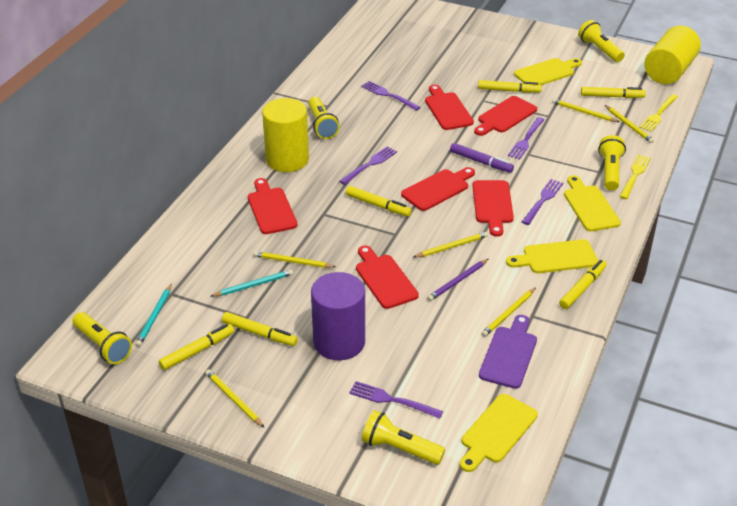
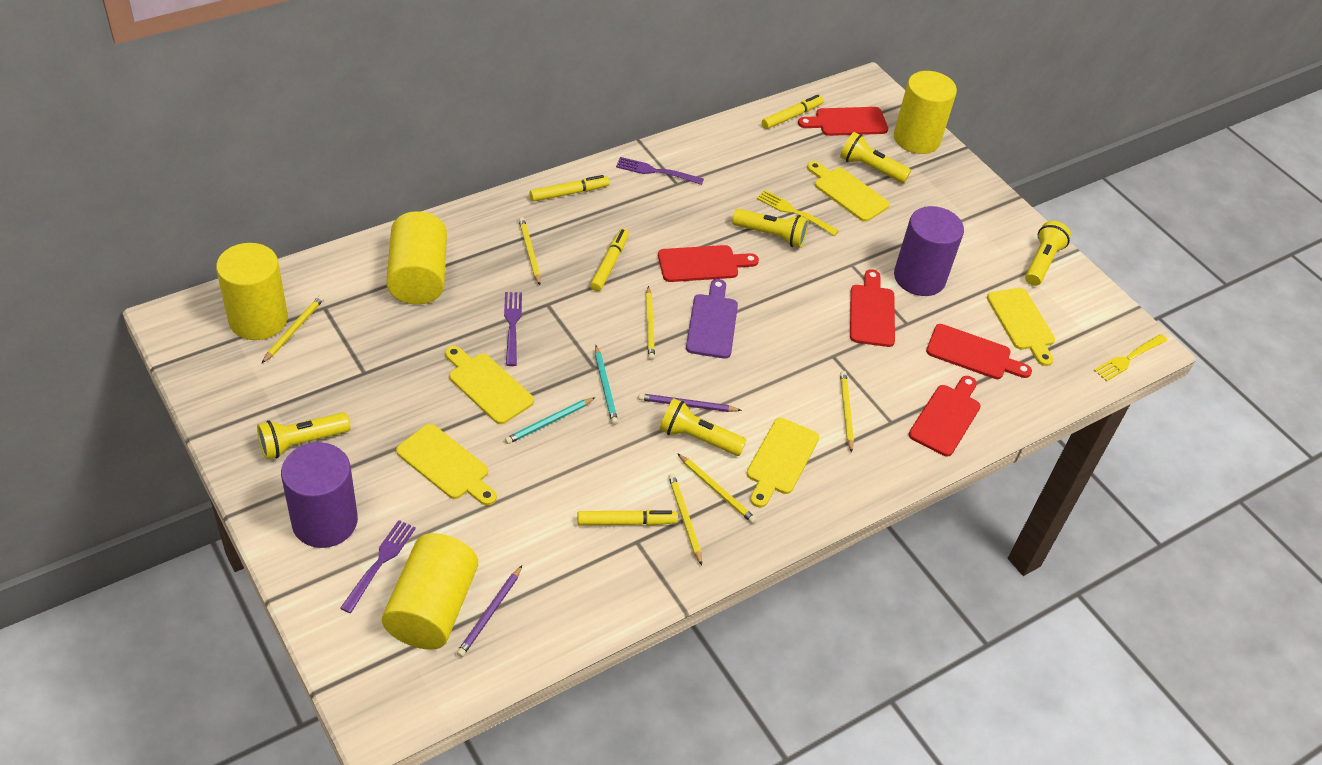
purple cylinder: 1 -> 2
purple fork: 5 -> 3
purple marker: 1 -> 0
purple pencil: 1 -> 2
red cutting board: 6 -> 5
yellow cutting board: 4 -> 5
yellow cylinder: 2 -> 4
yellow marker: 6 -> 4

